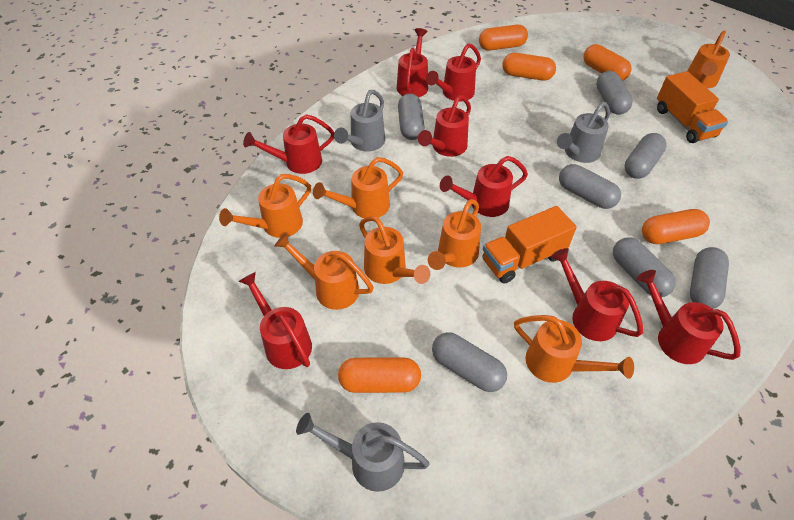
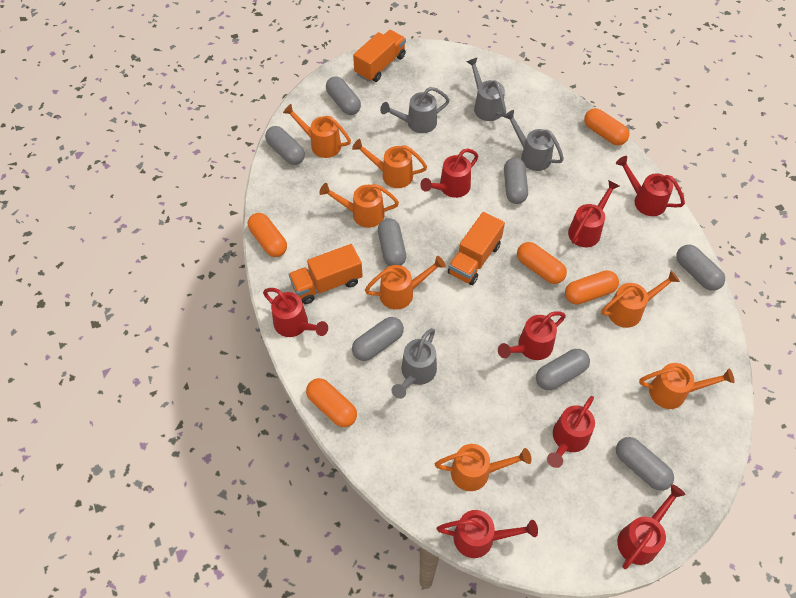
grey capsule: 7 -> 8
grey watering can: 3 -> 4
orange truck: 2 -> 3

